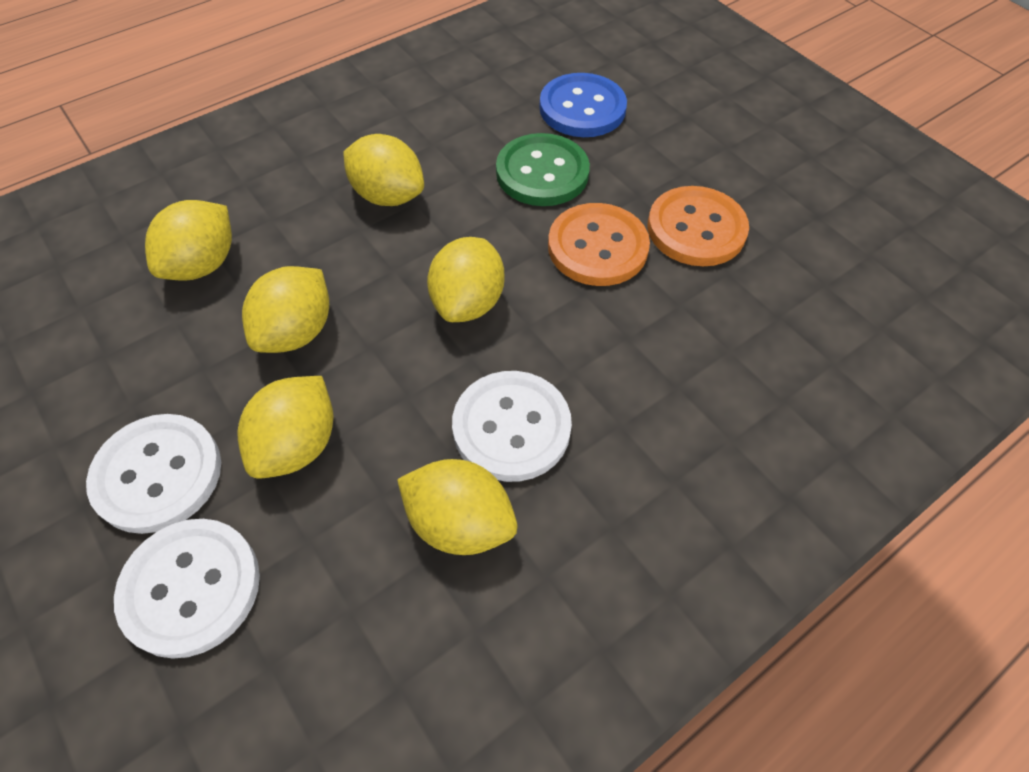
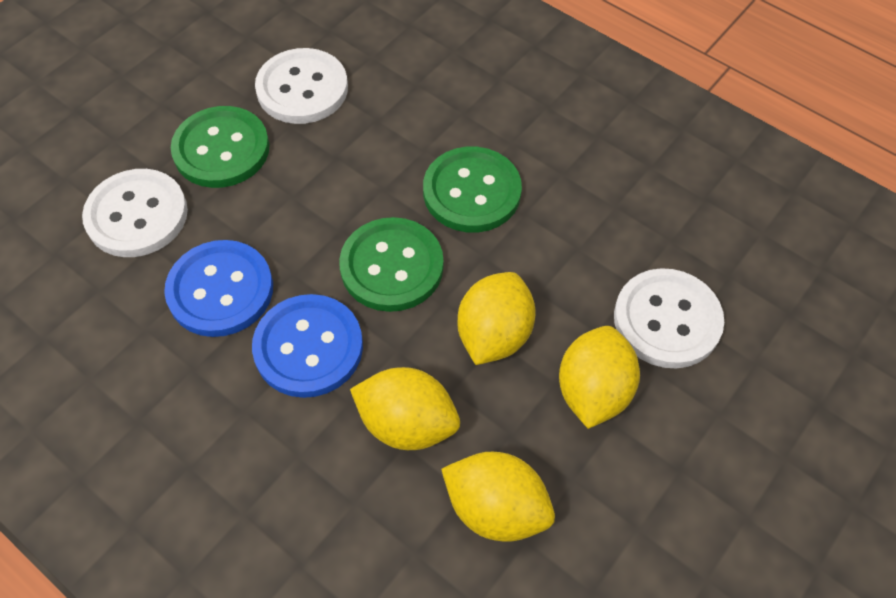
blue button: 1 -> 2
green button: 1 -> 3
orange button: 2 -> 0
yellow lemon: 6 -> 4

